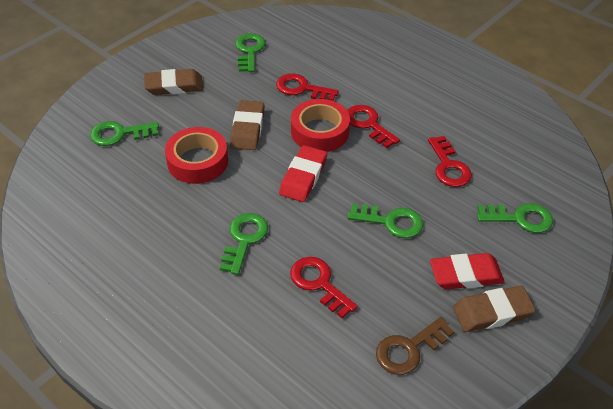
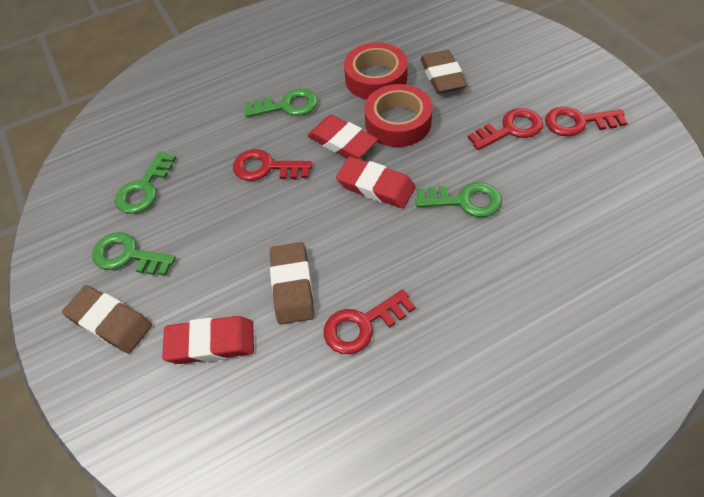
brown key: 1 -> 0
green key: 5 -> 4
red eraser: 2 -> 3

